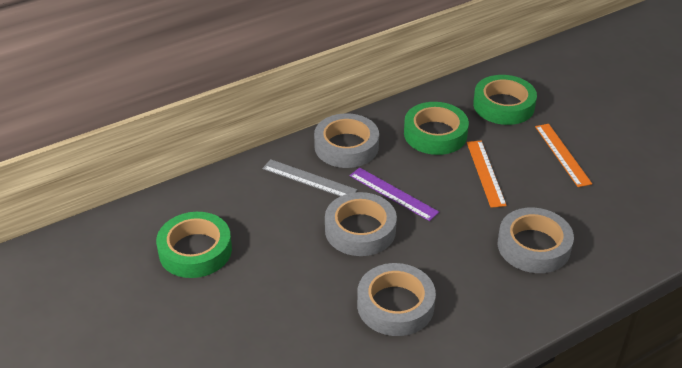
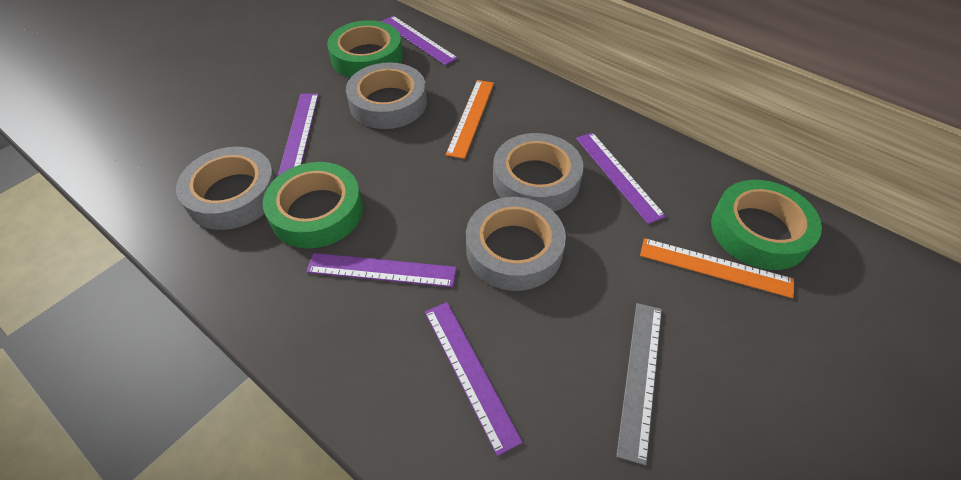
purple ruler: 1 -> 5

